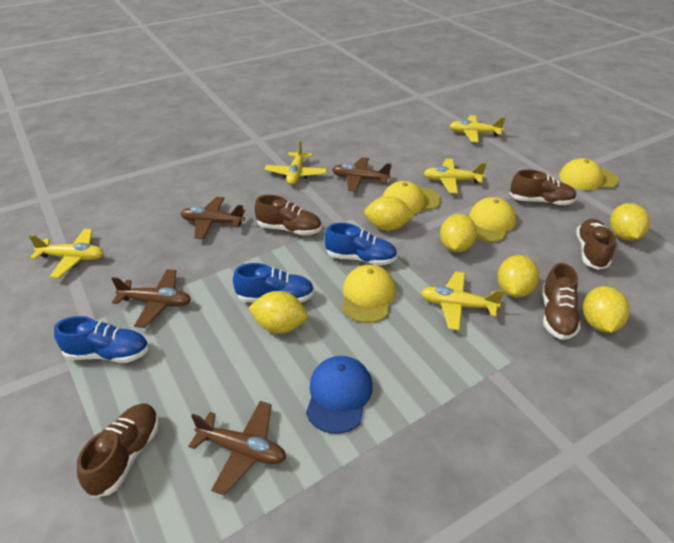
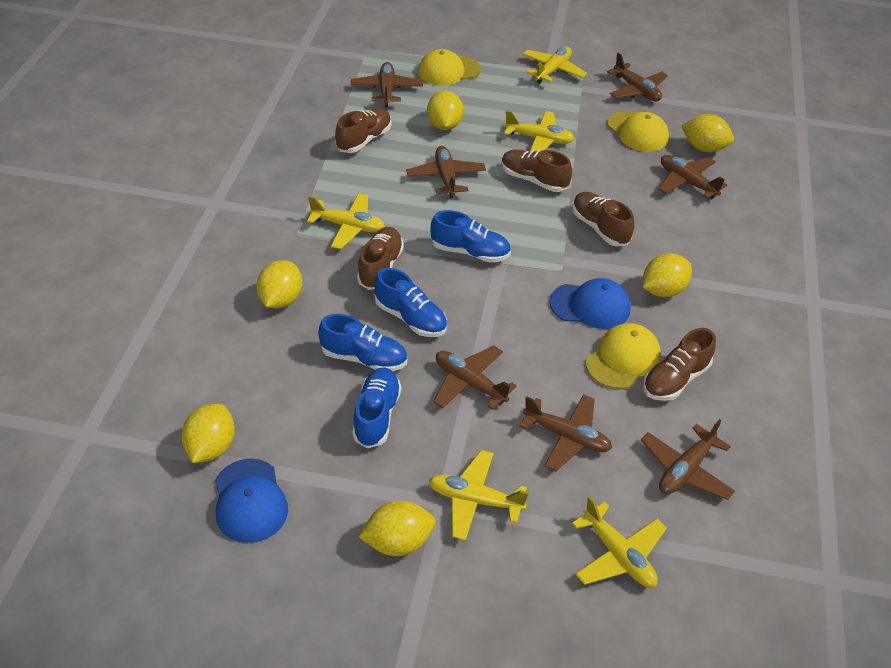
blue cap: 1 -> 2
blue shoe: 3 -> 4
brown plane: 4 -> 7
yellow cap: 4 -> 3

